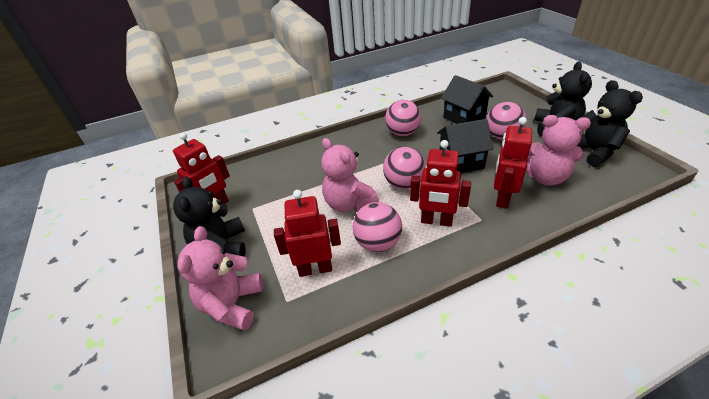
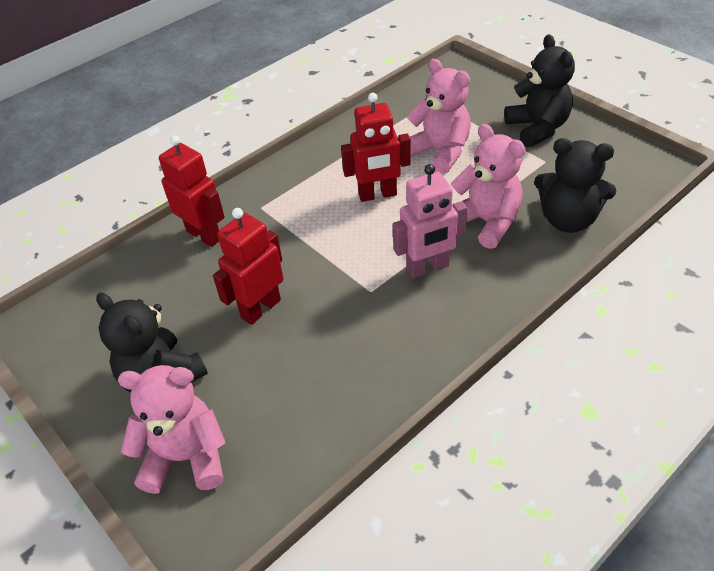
black house: 2 -> 0
pink ball: 4 -> 0
pink robot: 0 -> 1
red robot: 4 -> 3

